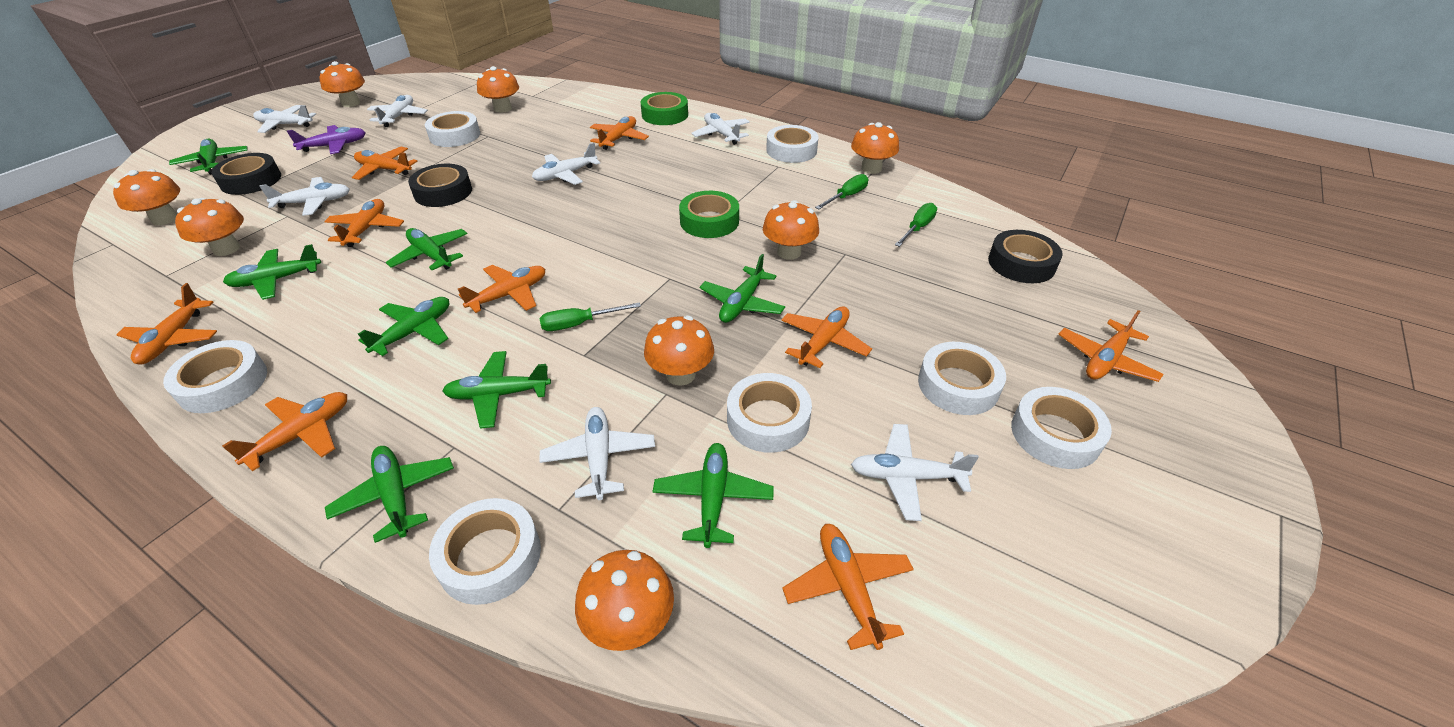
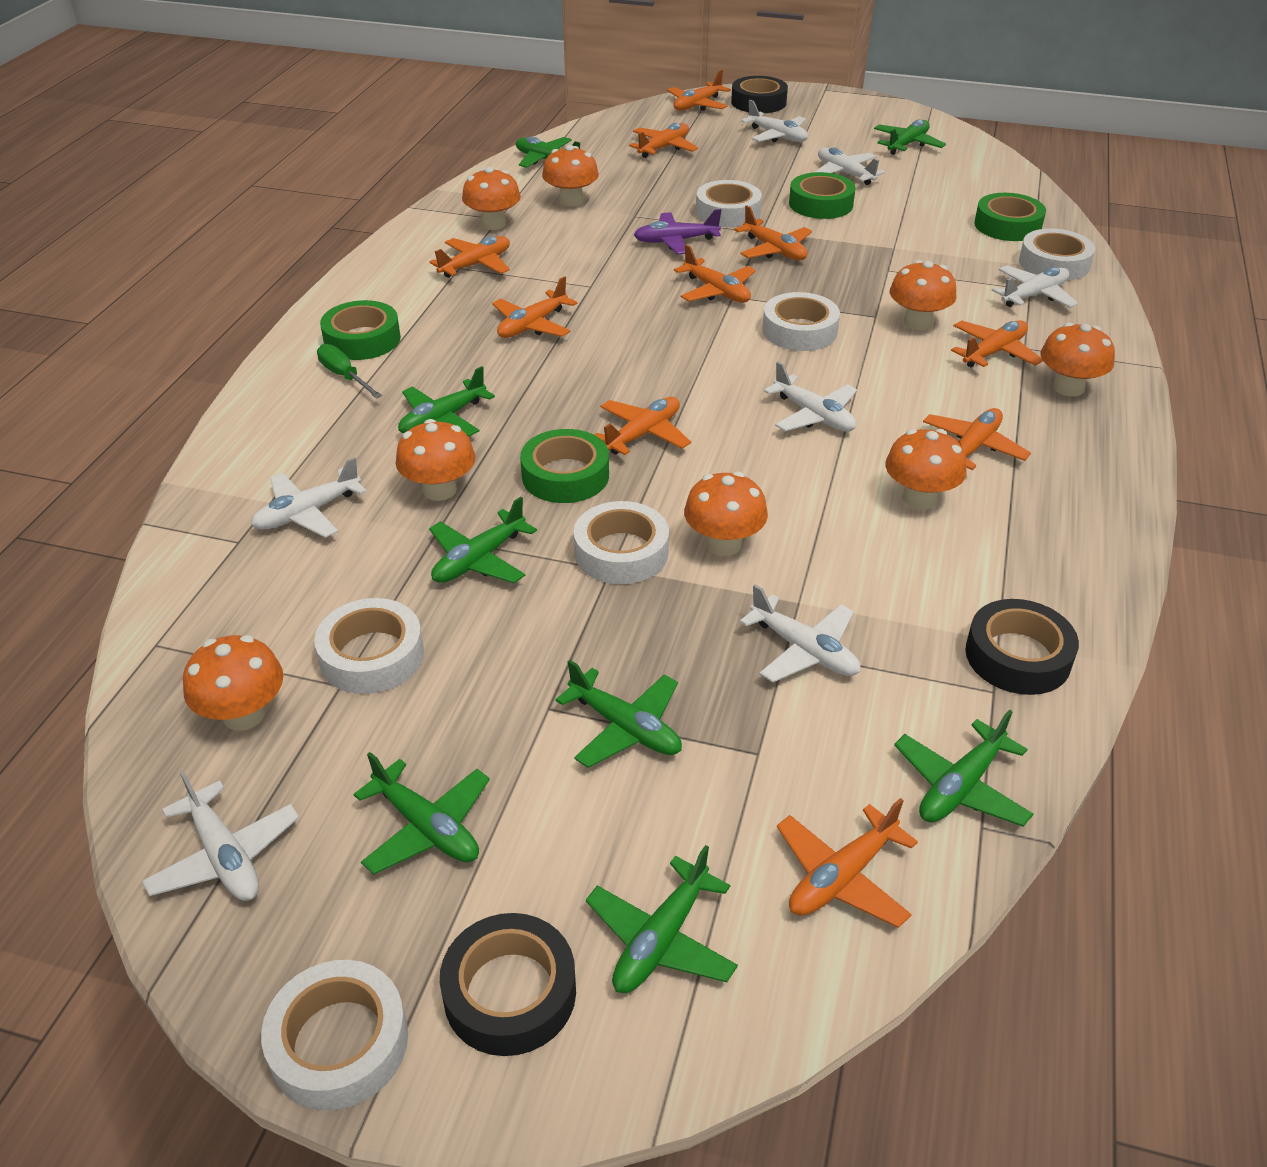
green screwdriver: 3 -> 1
green tape: 2 -> 4
orange plane: 9 -> 10
white tape: 7 -> 6

